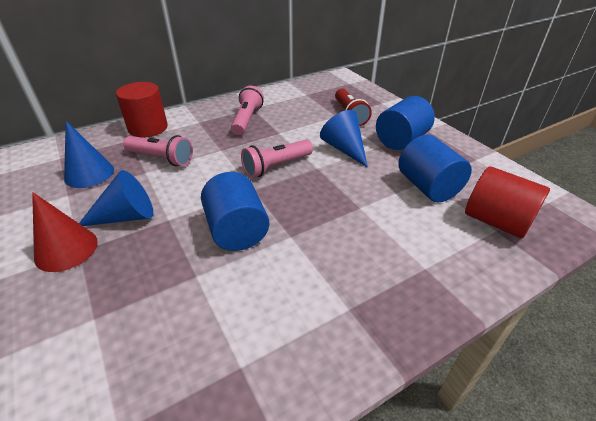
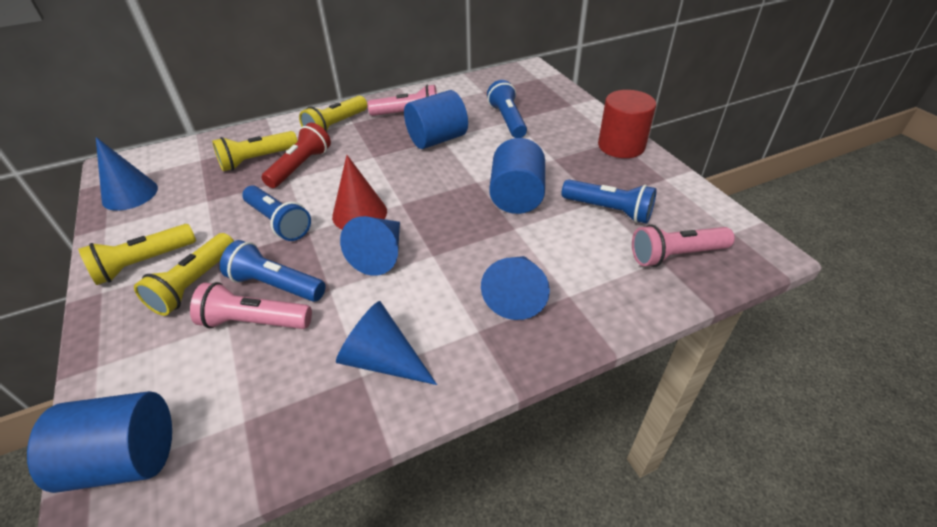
blue cone: 3 -> 4
blue flashlight: 0 -> 4
red cylinder: 2 -> 1
yellow flashlight: 0 -> 4

